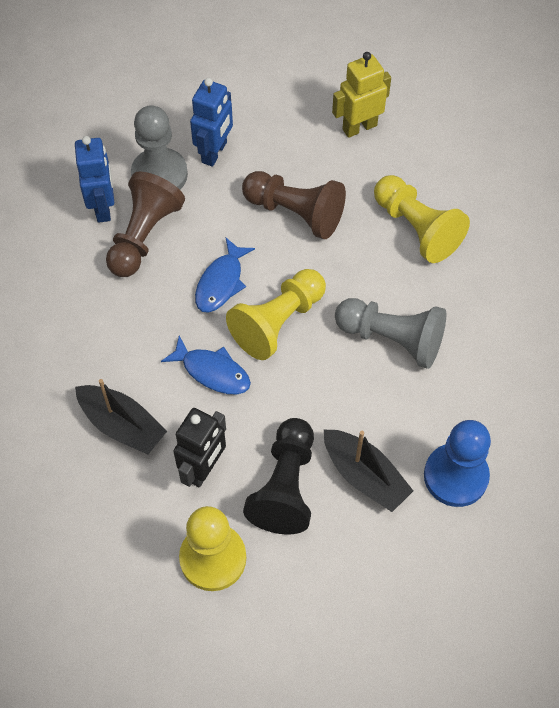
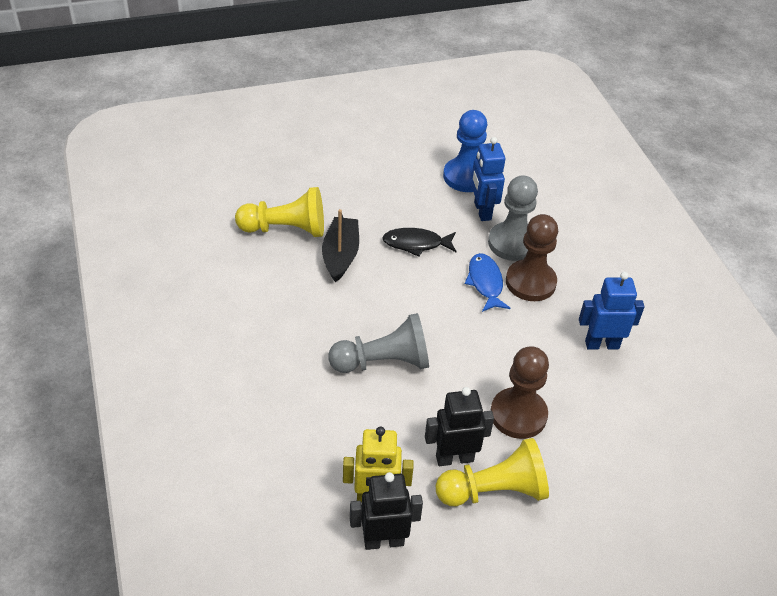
black boat: 2 -> 1
black fish: 0 -> 1
black pawn: 1 -> 0
black robot: 1 -> 2
blue fish: 2 -> 1
yellow pawn: 3 -> 2

